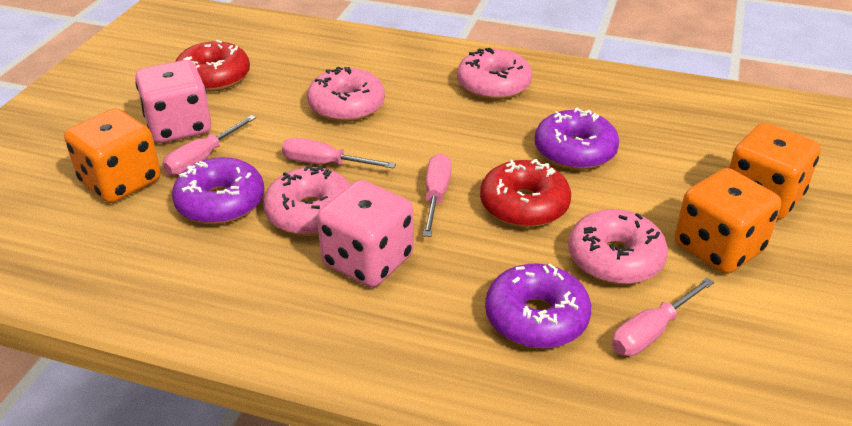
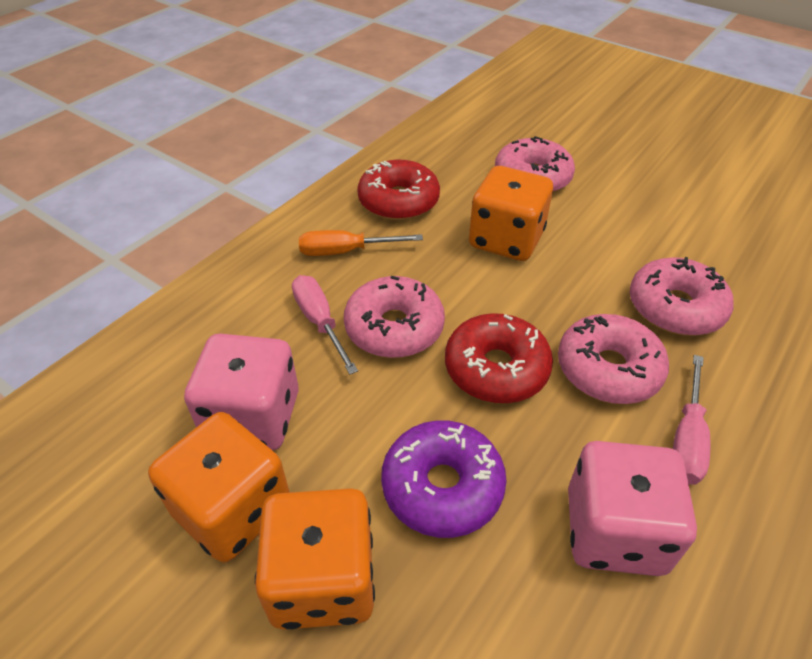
orange screwdriver: 0 -> 1
pink screwdriver: 4 -> 2
purple donut: 3 -> 1

